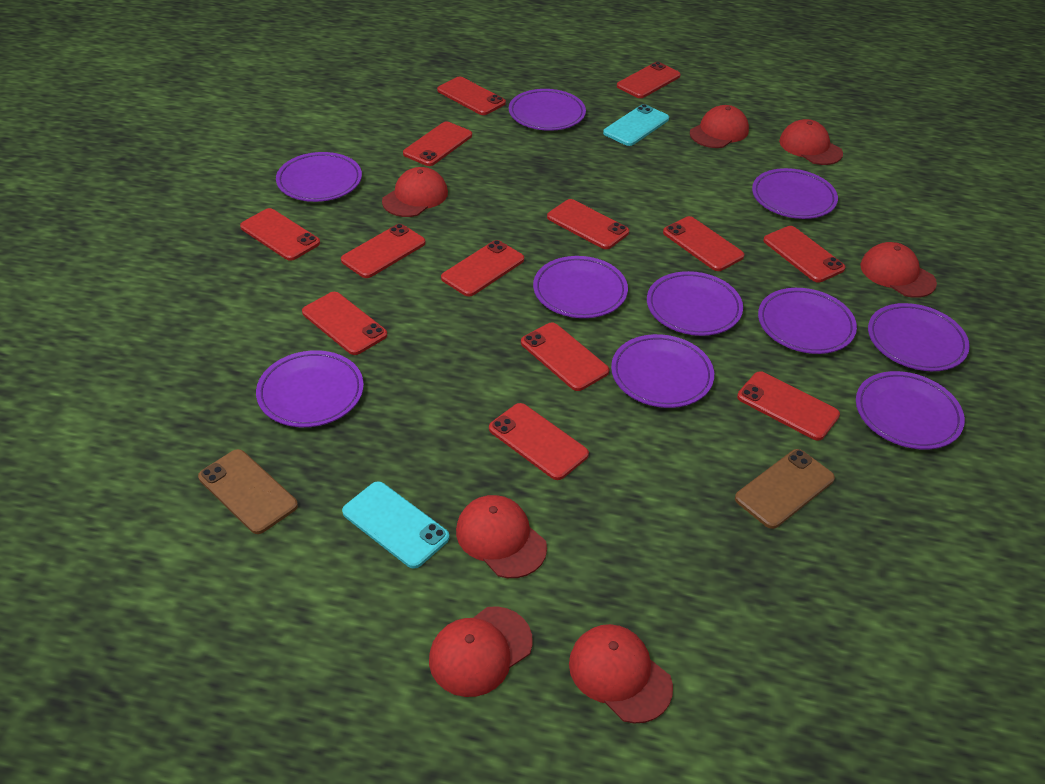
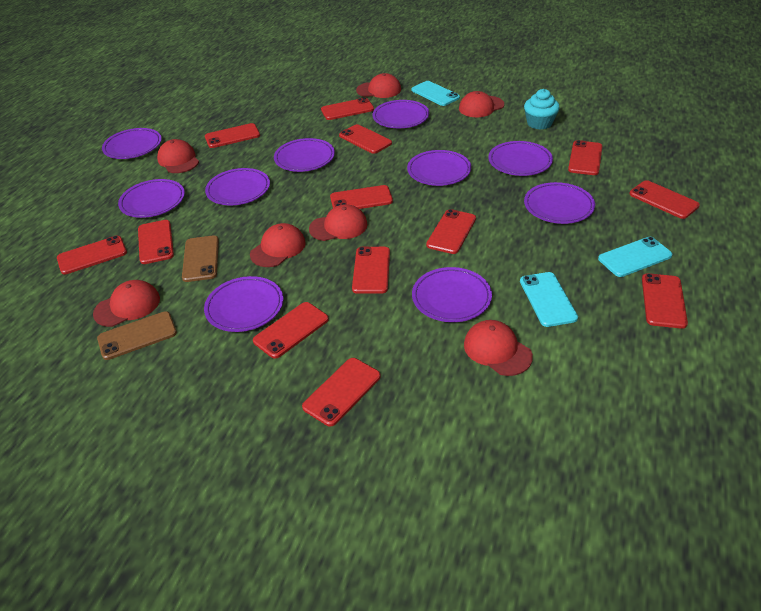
turquoise cupcake: 0 -> 1
turquoise phone: 2 -> 3

